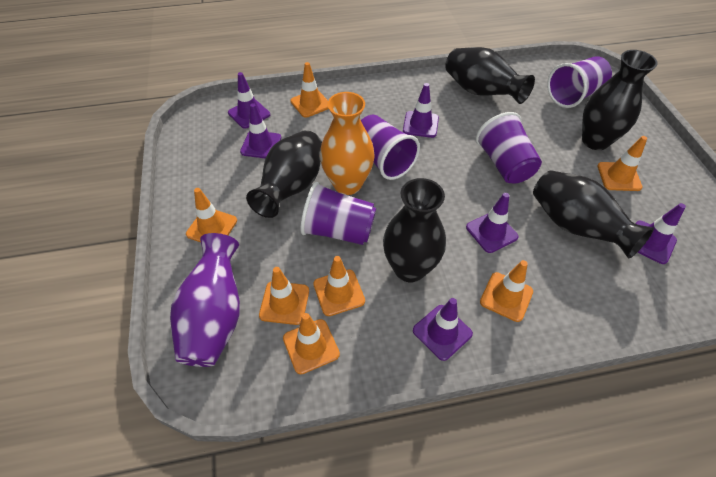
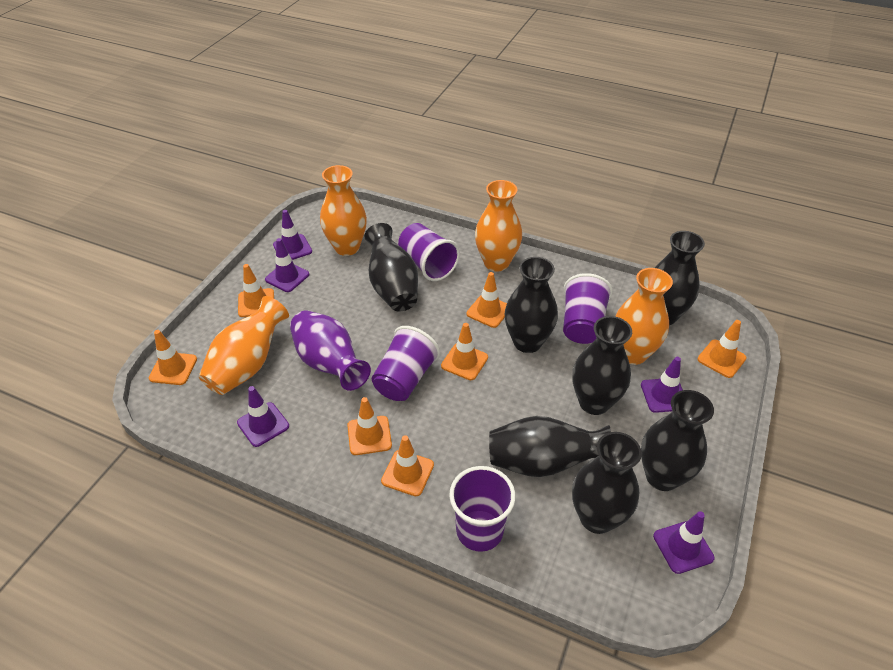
black vase: 5 -> 7
orange vase: 1 -> 4
purple traffic cone: 6 -> 5

